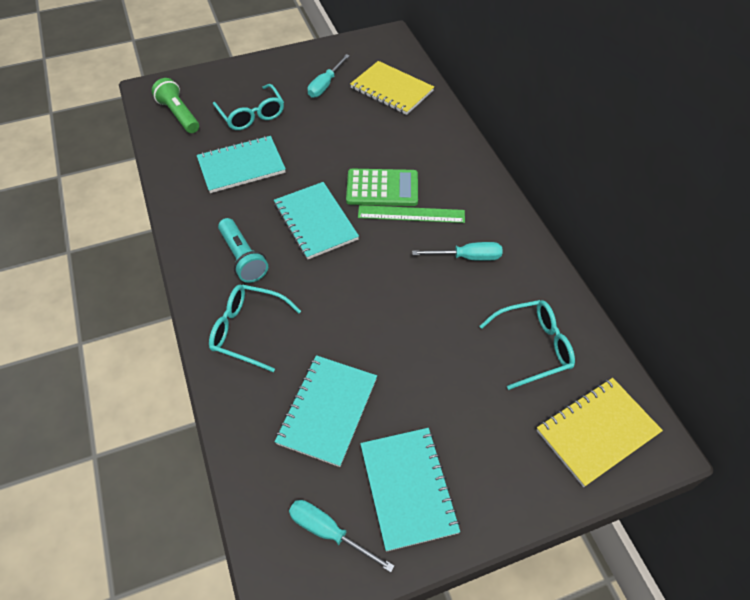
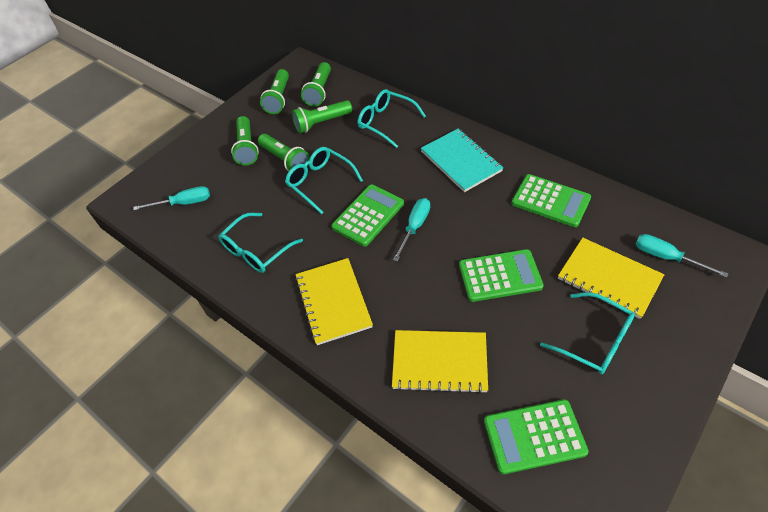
green calculator: 1 -> 4
green flashlight: 1 -> 5
green ruler: 1 -> 0
turquoise flashlight: 1 -> 0
turquoise glasses: 3 -> 4
turquoise notebook: 4 -> 1
yellow notebook: 2 -> 3

